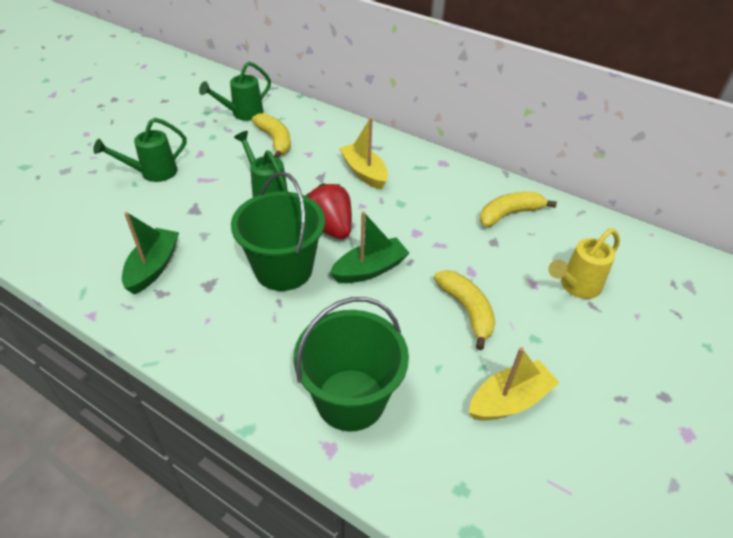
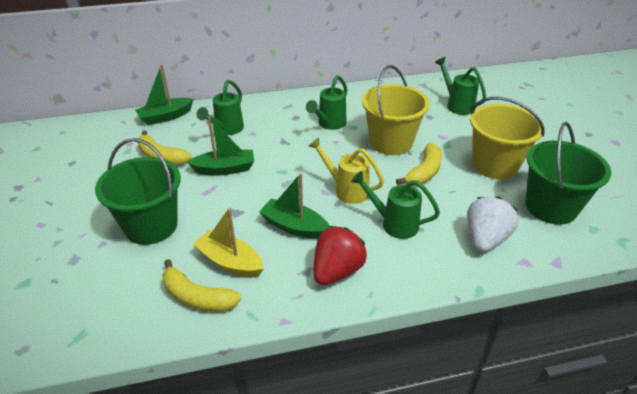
green boat: 2 -> 3
green watering can: 3 -> 4
white strawberry: 0 -> 1
yellow boat: 2 -> 1
yellow bucket: 0 -> 2

